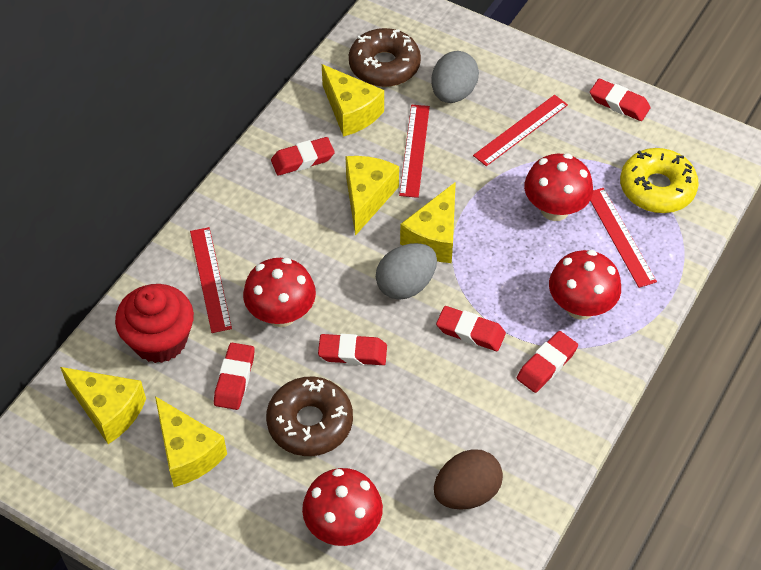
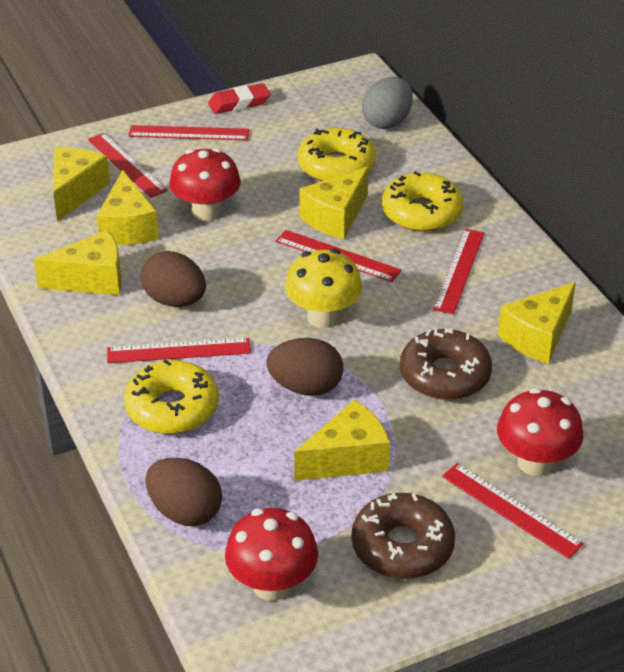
brown egg: 1 -> 3
grey egg: 2 -> 1
red cupcake: 1 -> 0
red eraser: 6 -> 1
red mushroom: 4 -> 3
red ruler: 4 -> 6
yellow cheese: 5 -> 6
yellow donut: 1 -> 3
yellow mushroom: 0 -> 1

